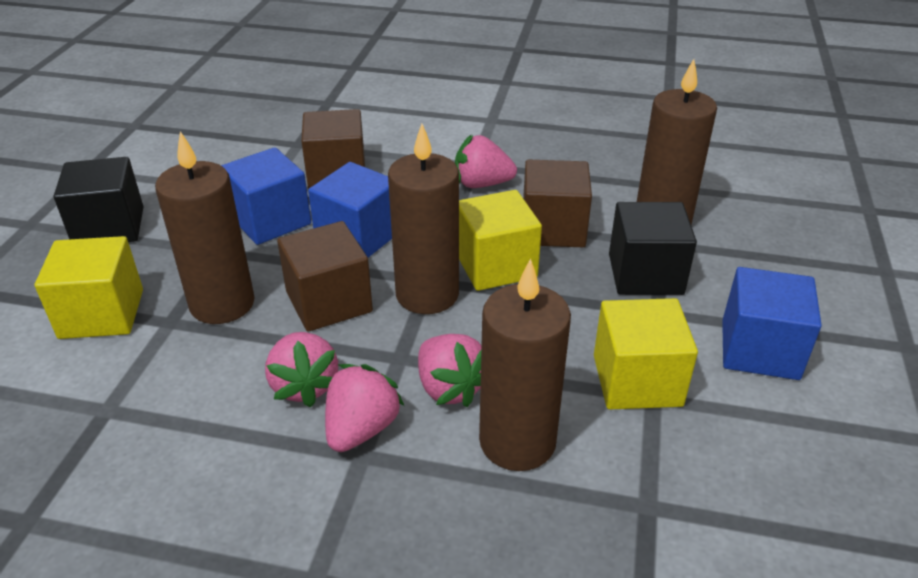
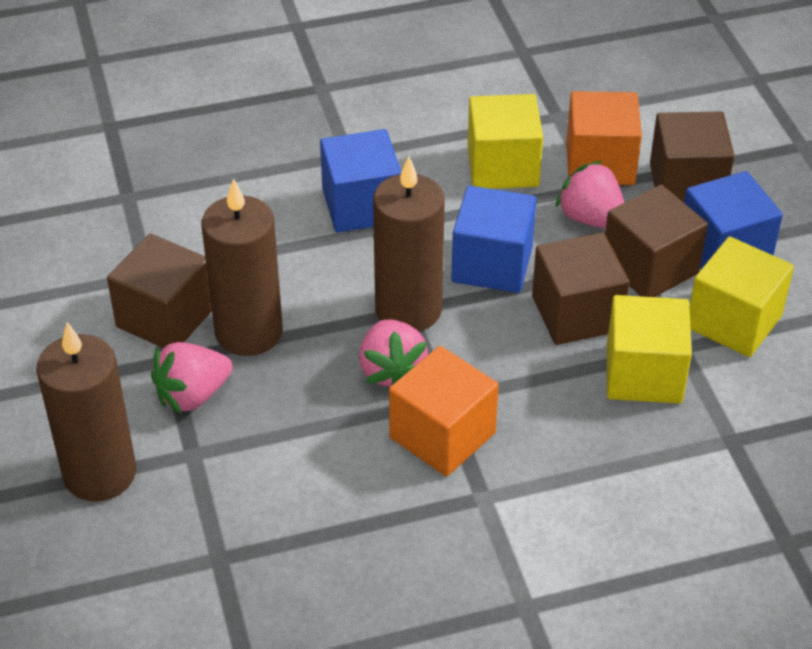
black cube: 2 -> 0
brown candle: 4 -> 3
brown cube: 3 -> 4
orange cube: 0 -> 2
pink strawberry: 4 -> 3

